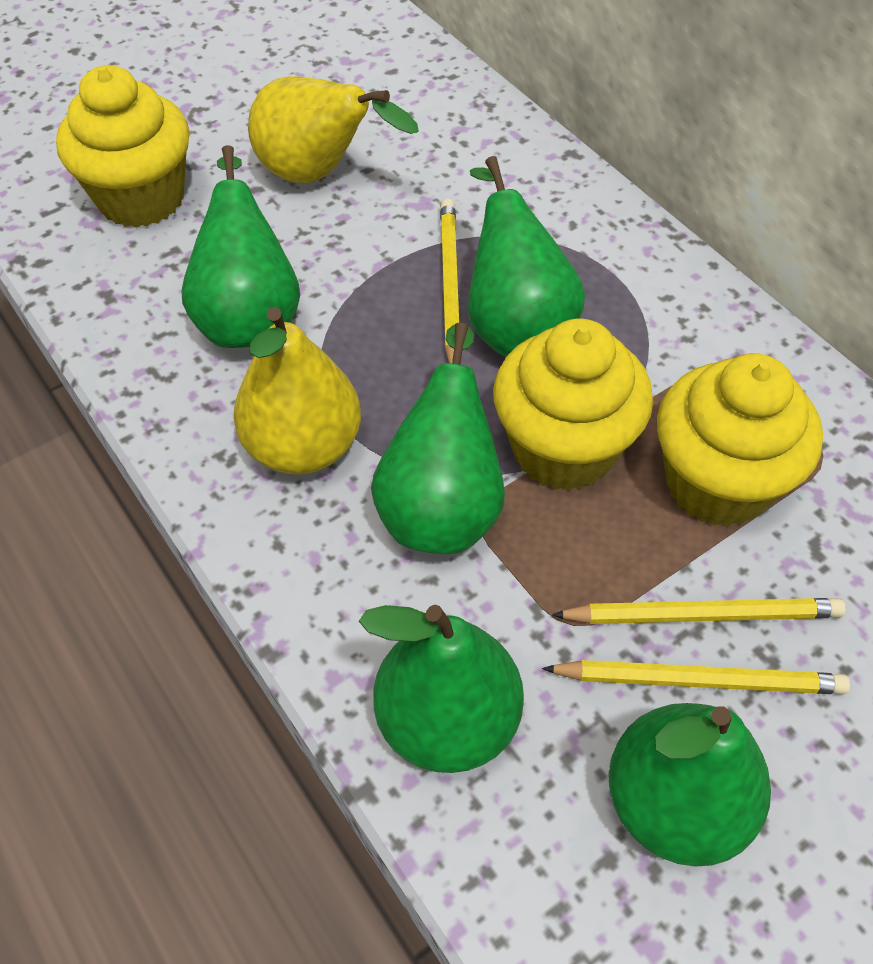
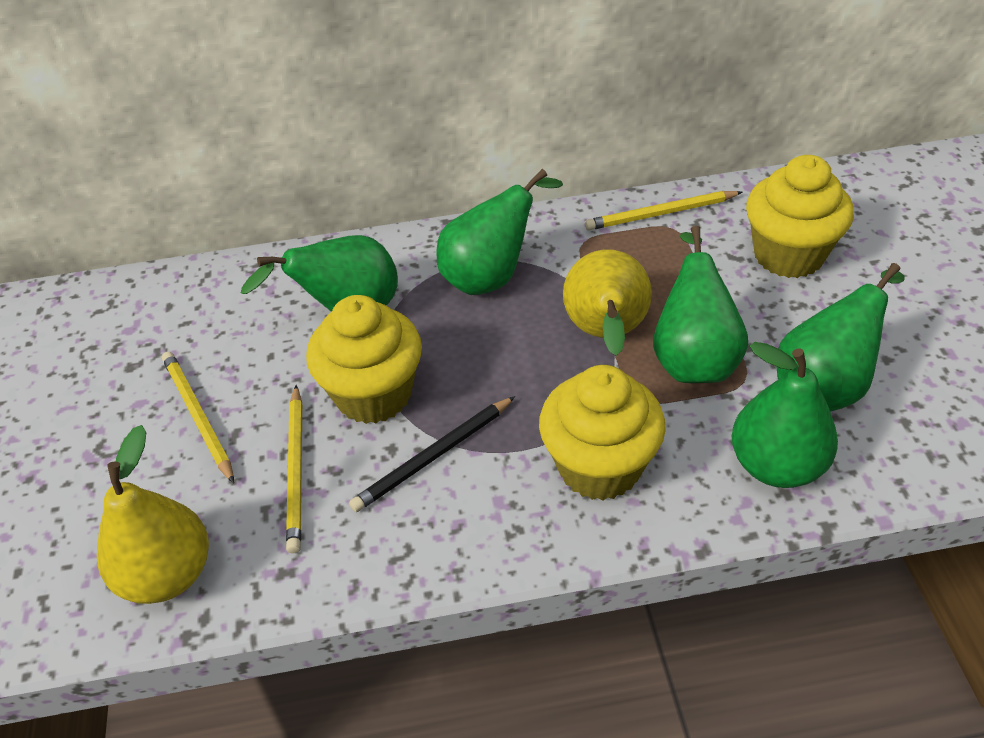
black pencil: 0 -> 1

